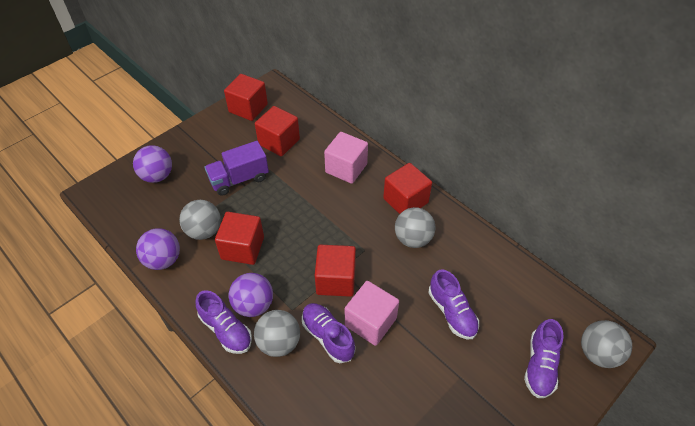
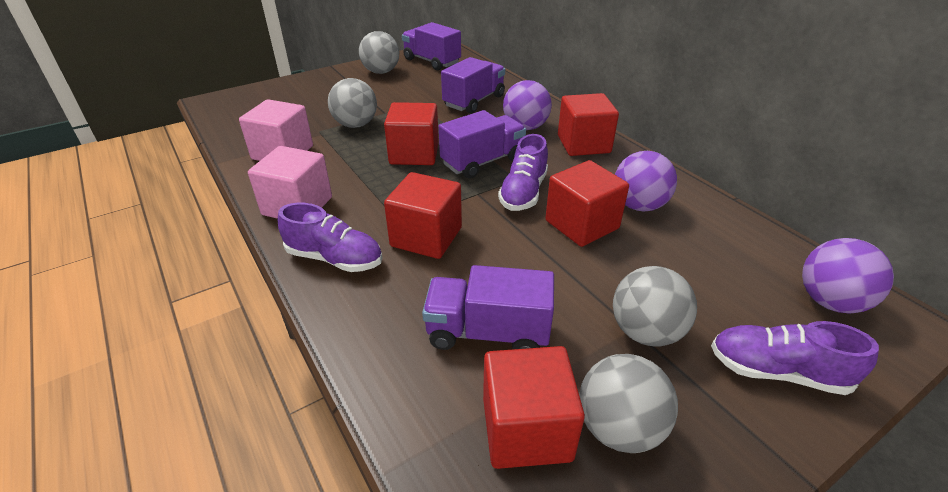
purple shoe: 4 -> 3
purple truck: 1 -> 4

